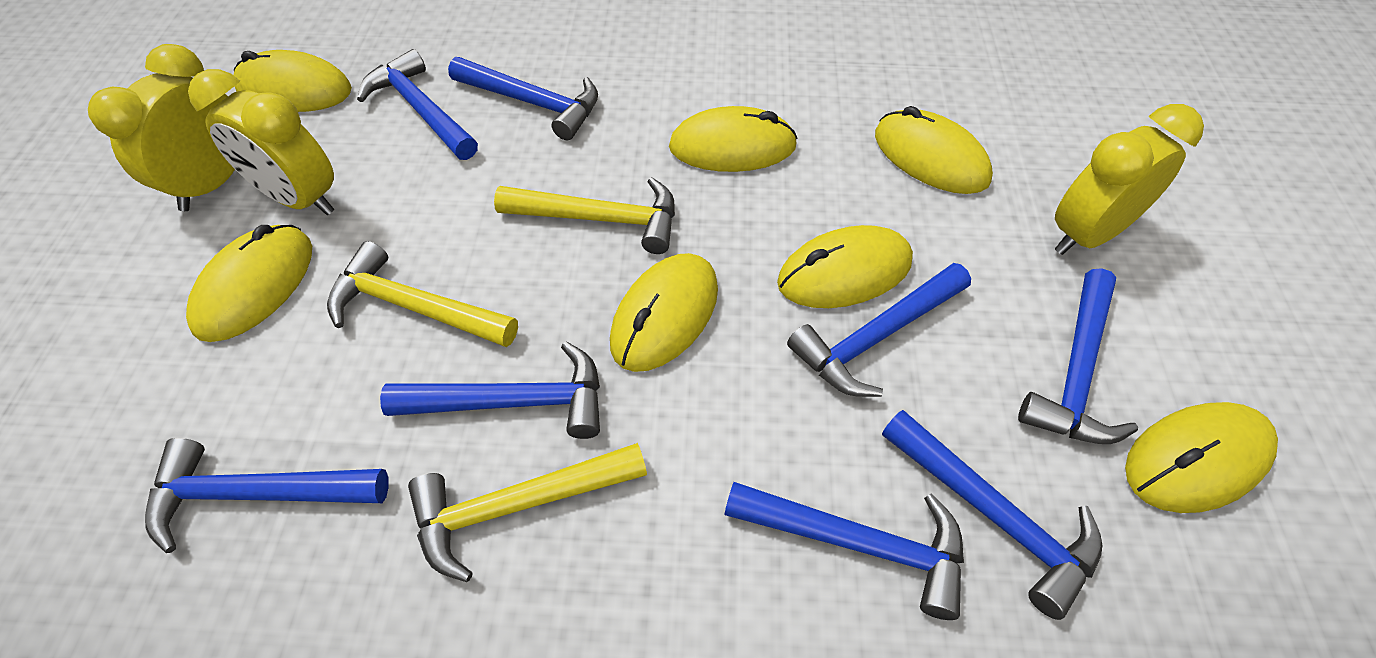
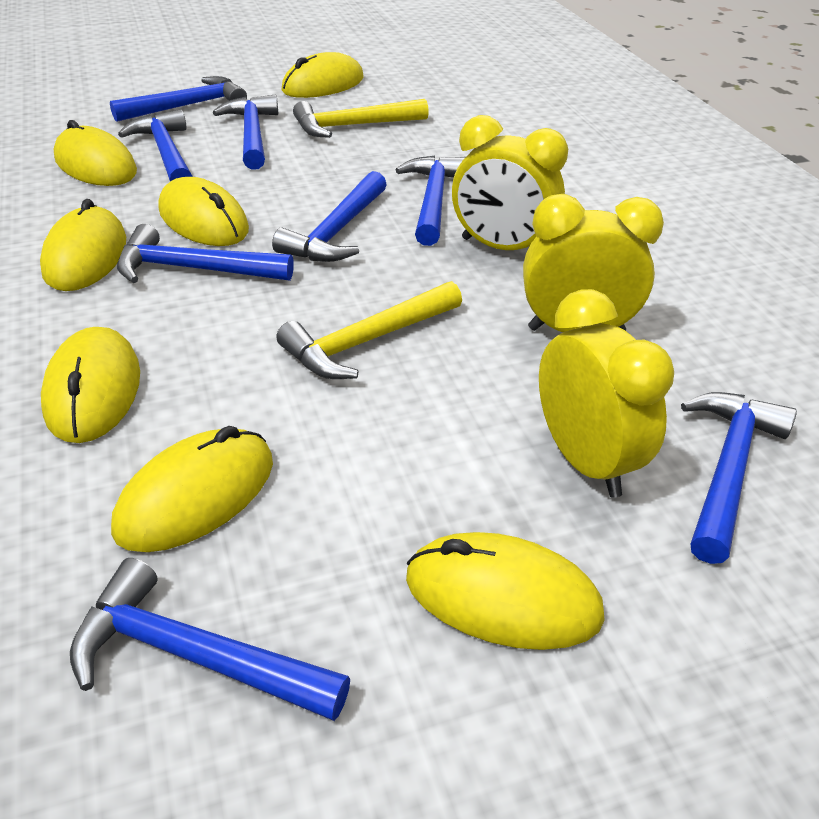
yellow hammer: 3 -> 2

